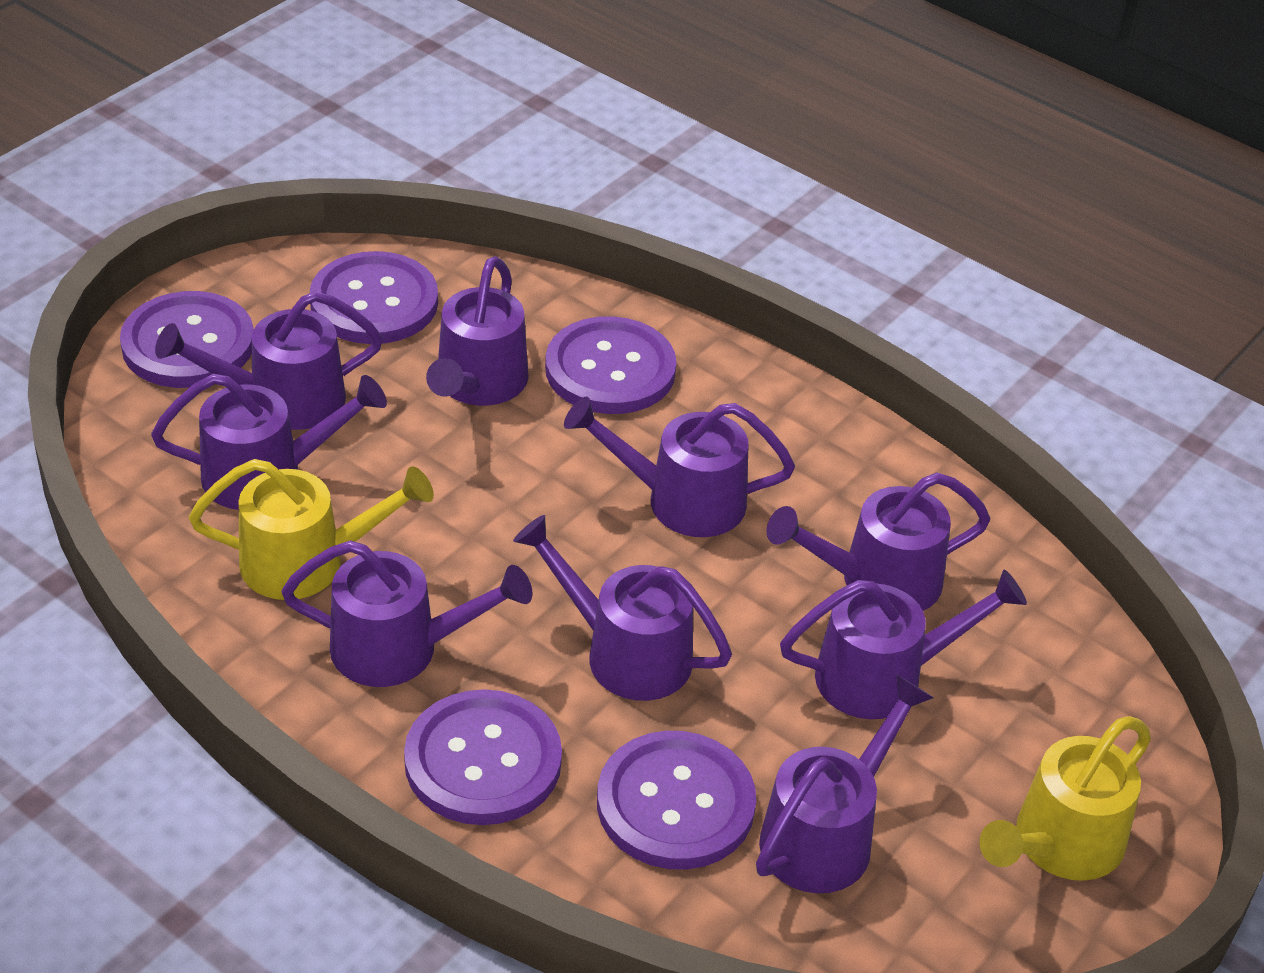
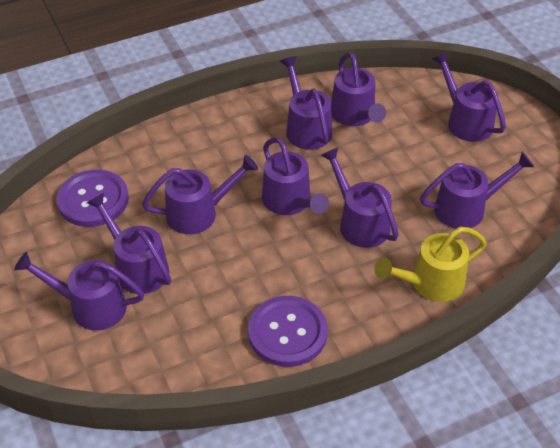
purple button: 5 -> 2
yellow watering can: 2 -> 1

